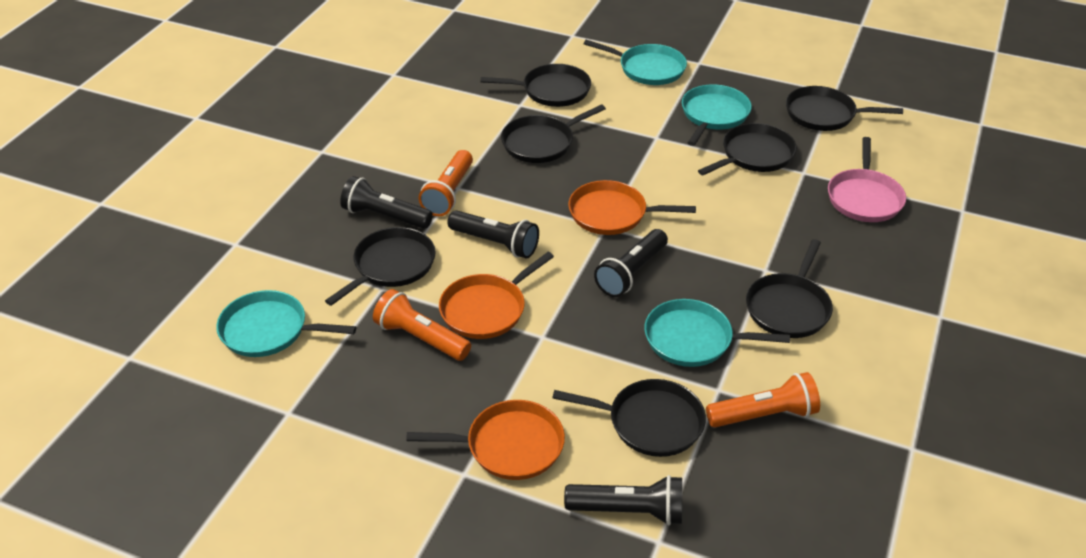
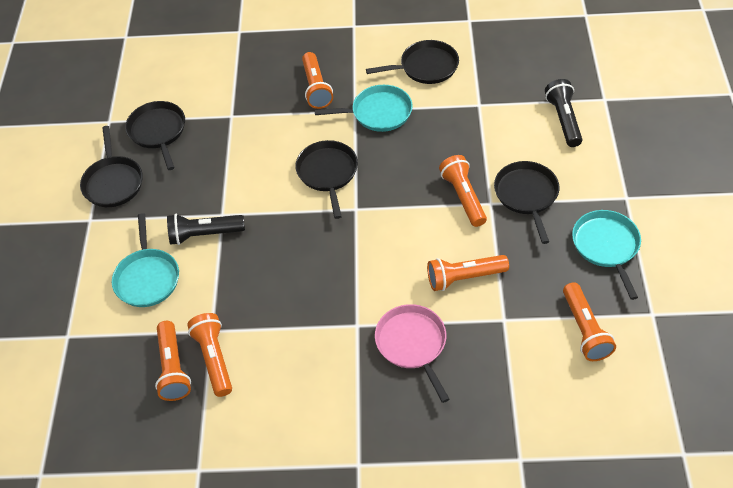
black flashlight: 4 -> 2
black pan: 7 -> 5
orange flashlight: 3 -> 6
orange pan: 3 -> 0
turquoise pan: 4 -> 3

